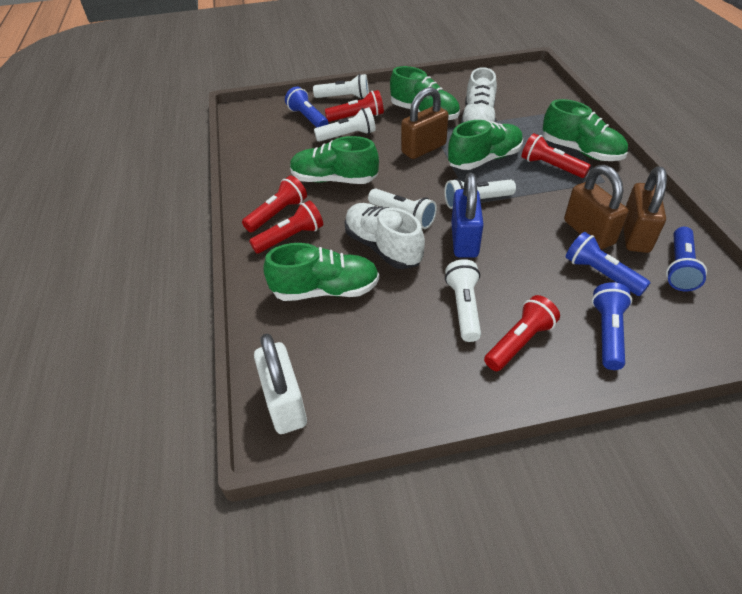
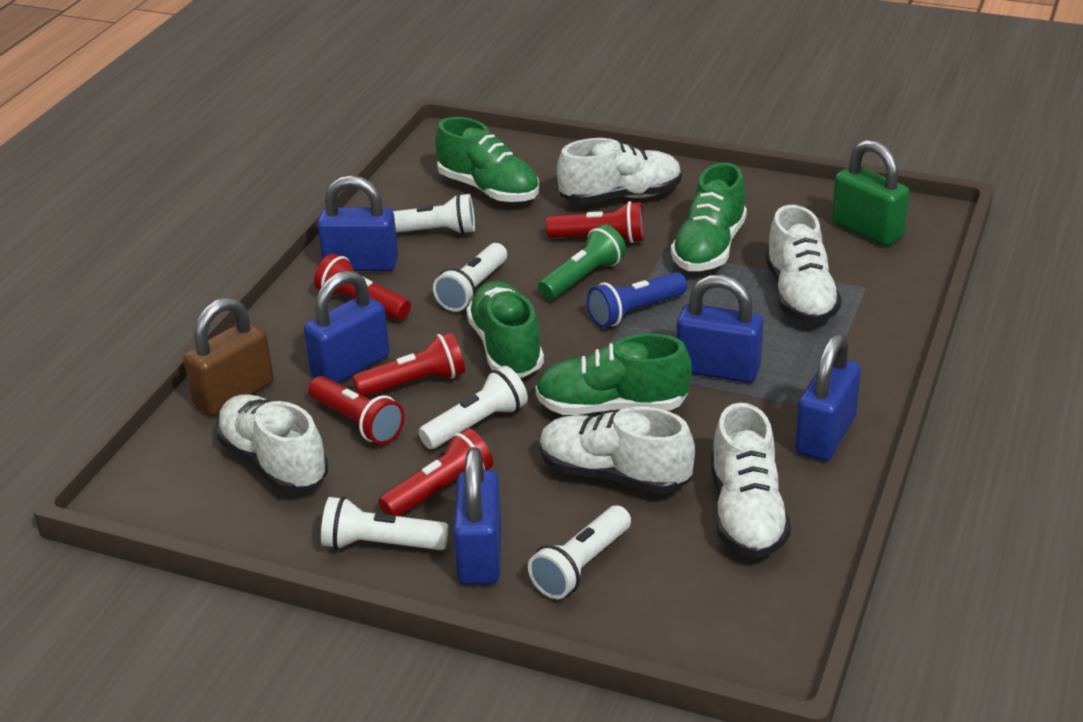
blue flashlight: 4 -> 1
blue padlock: 1 -> 5
brown padlock: 3 -> 1
green flashlight: 0 -> 1
green padlock: 0 -> 1
green shoe: 5 -> 4
white padlock: 1 -> 0
white shoe: 2 -> 5

